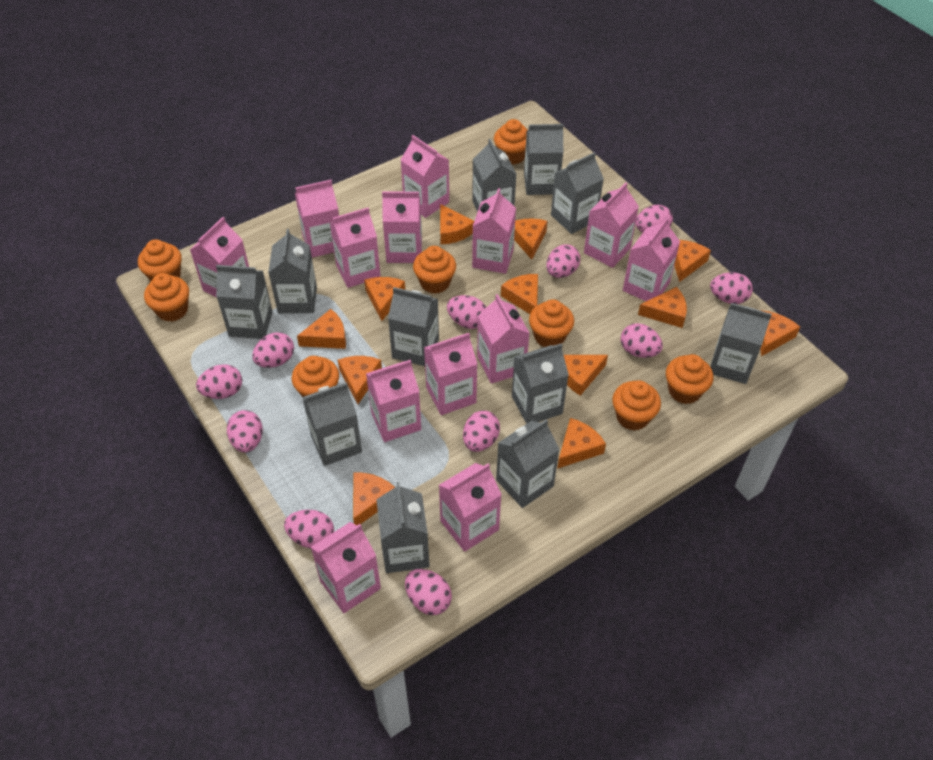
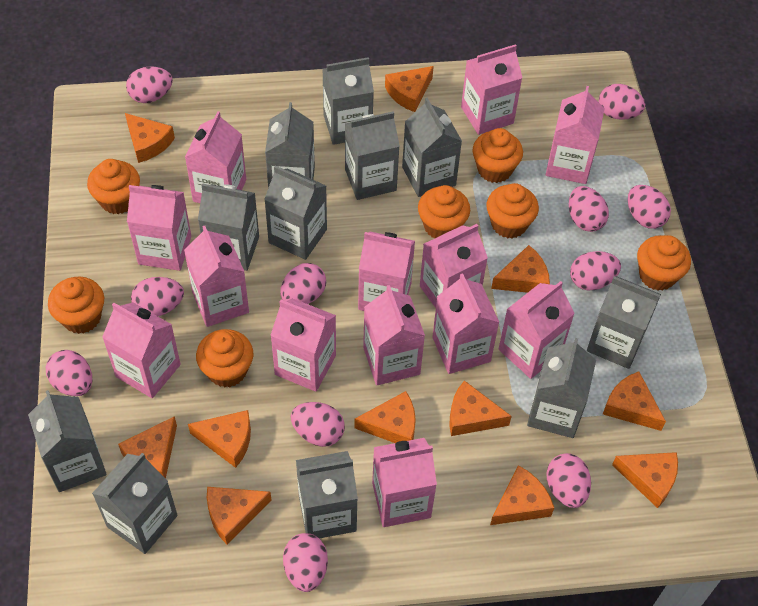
orange cheese: 12 -> 11
orange cupcake: 8 -> 7

